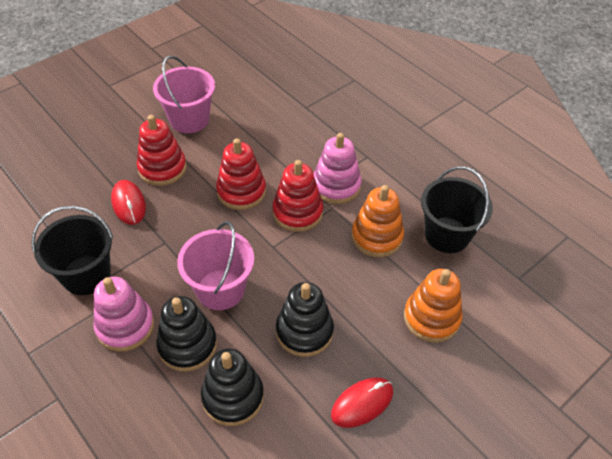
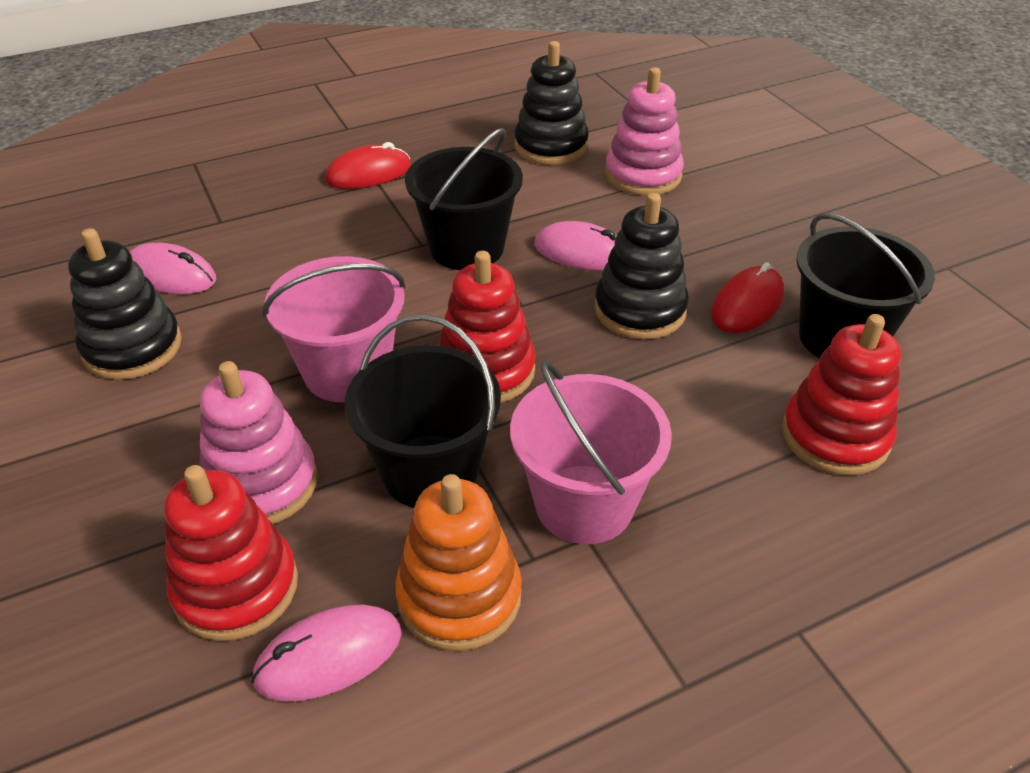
black bucket: 2 -> 3
orange stacking toy: 2 -> 1
pink mouse: 0 -> 3

